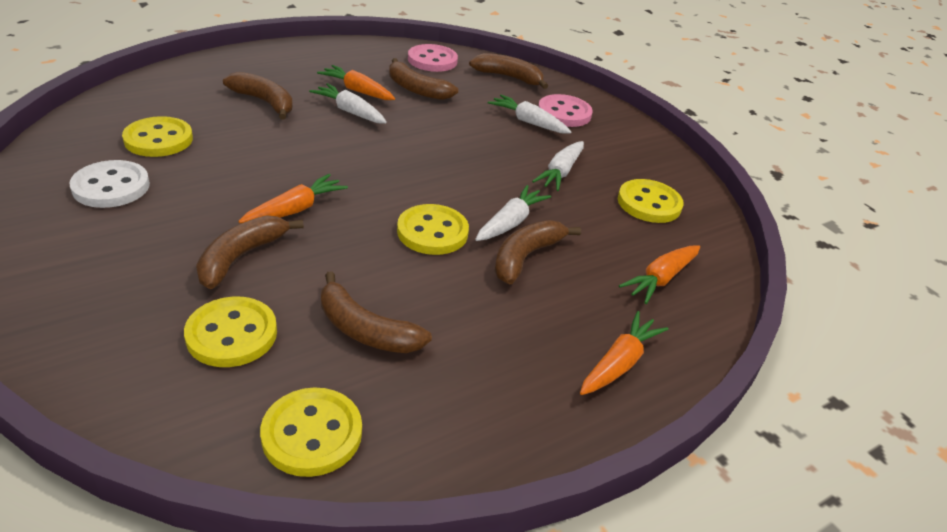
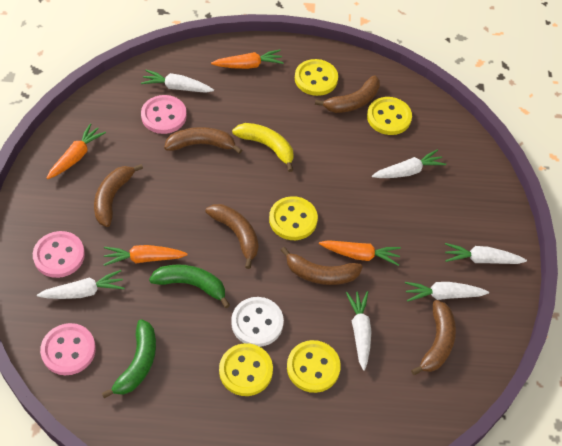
green banana: 0 -> 2
pink button: 2 -> 3
white carrot: 4 -> 6
yellow banana: 0 -> 1

